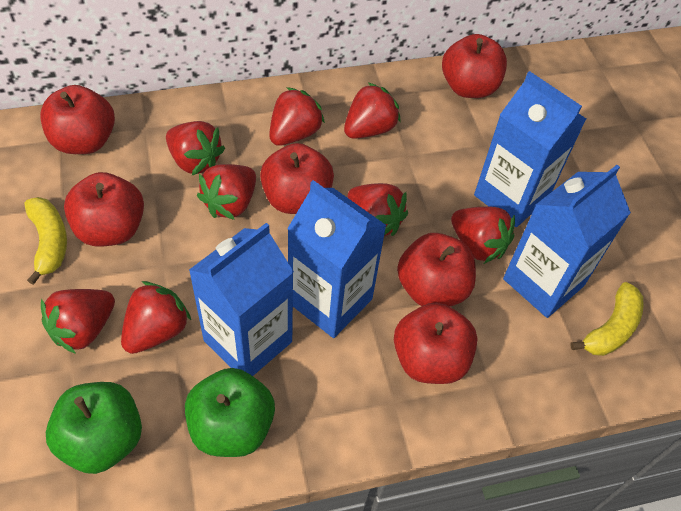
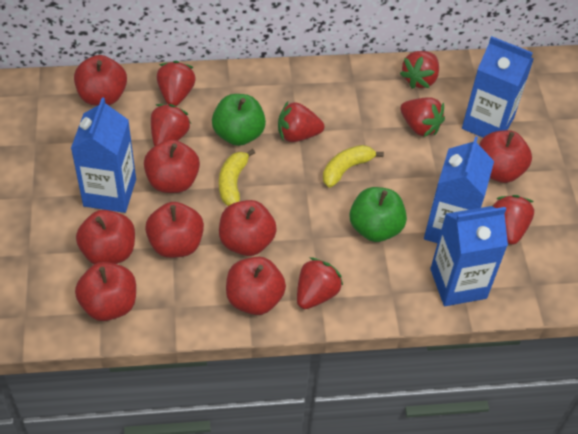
red apple: 6 -> 8
red strawberry: 8 -> 7

